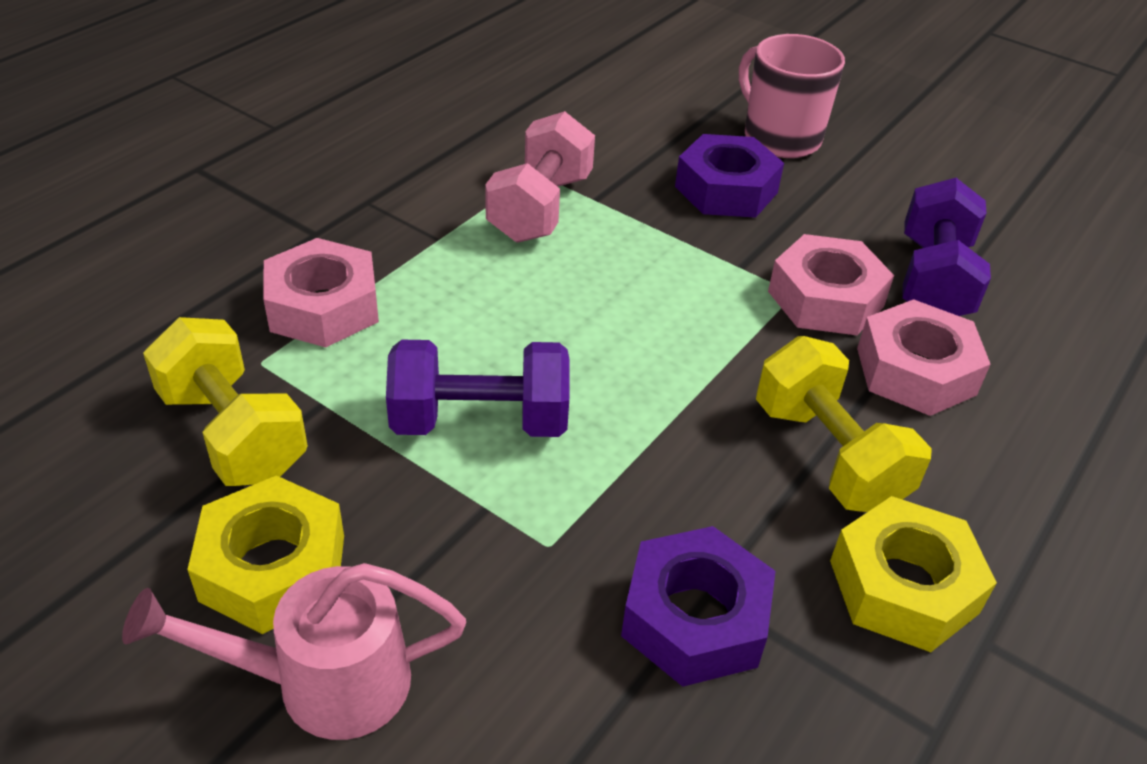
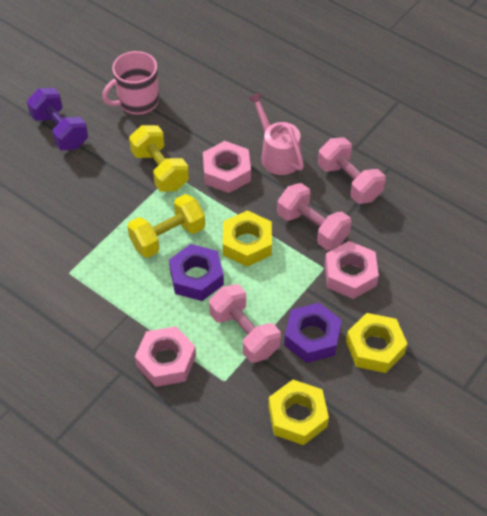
pink dumbbell: 1 -> 3
purple dumbbell: 2 -> 1
yellow nut: 2 -> 3

